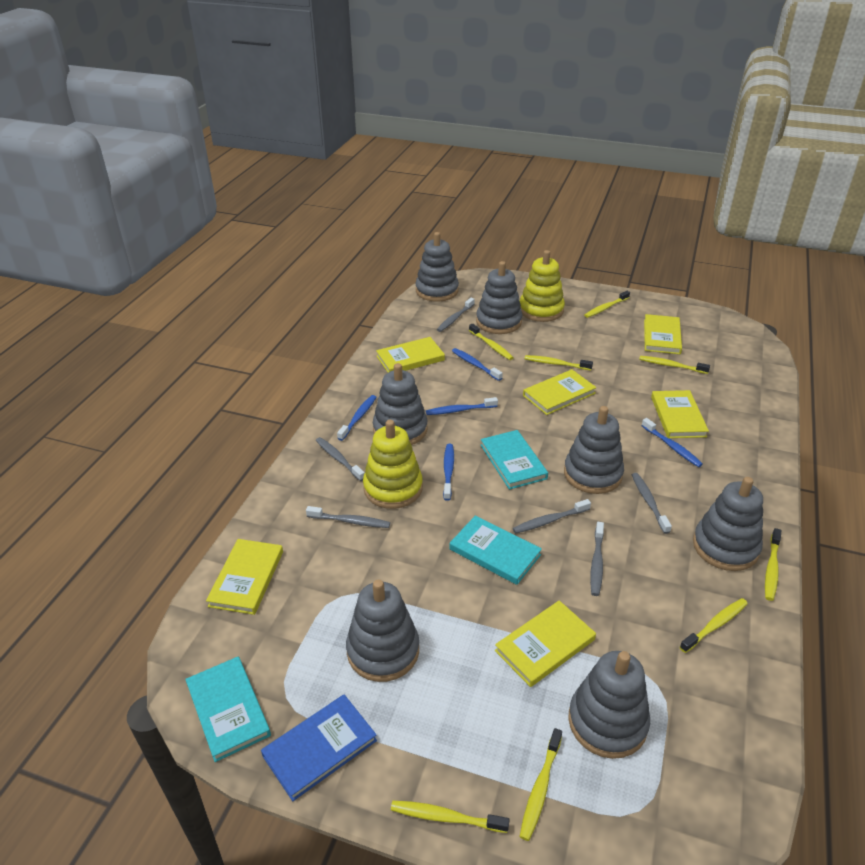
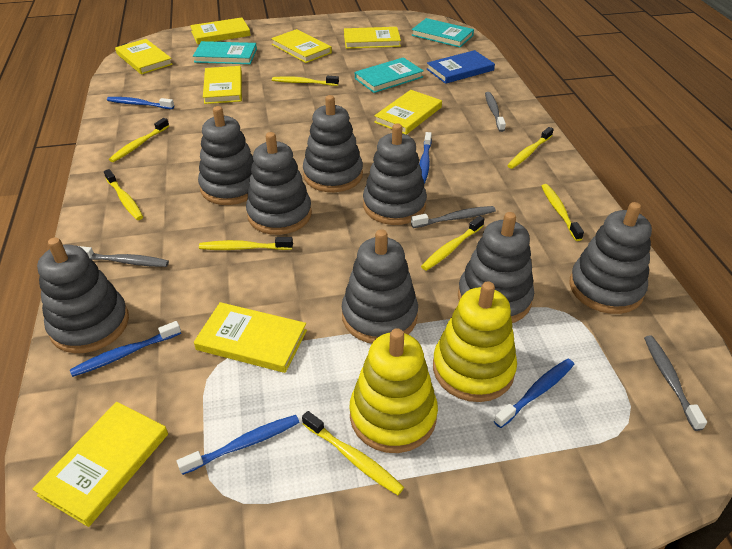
grey stacking toy: 7 -> 8
grey toothbrush: 6 -> 4
yellow book: 6 -> 8

